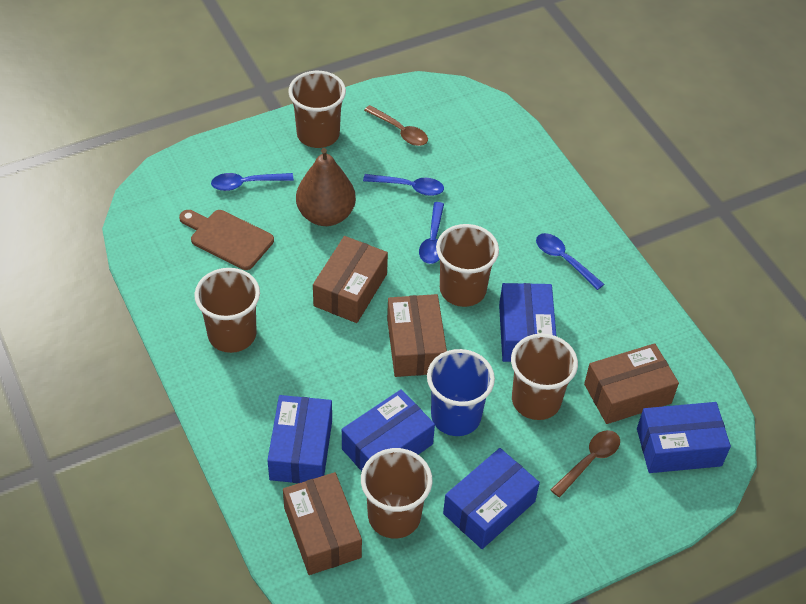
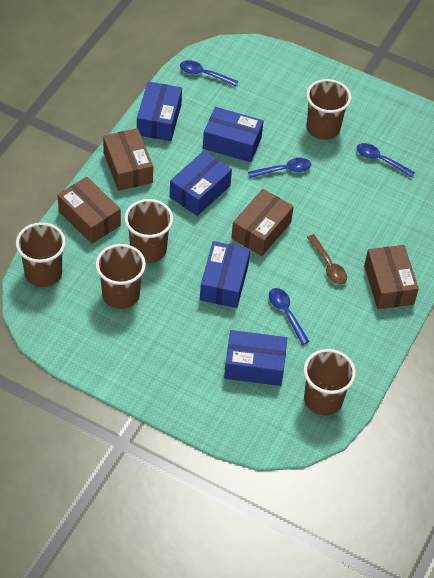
blue cup: 1 -> 0
brown cutting board: 1 -> 0
brown pear: 1 -> 0
brown spoon: 2 -> 1

